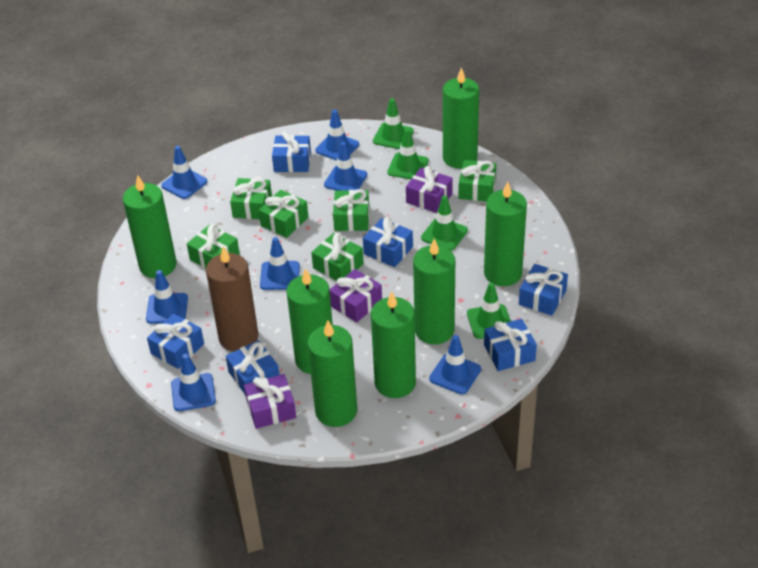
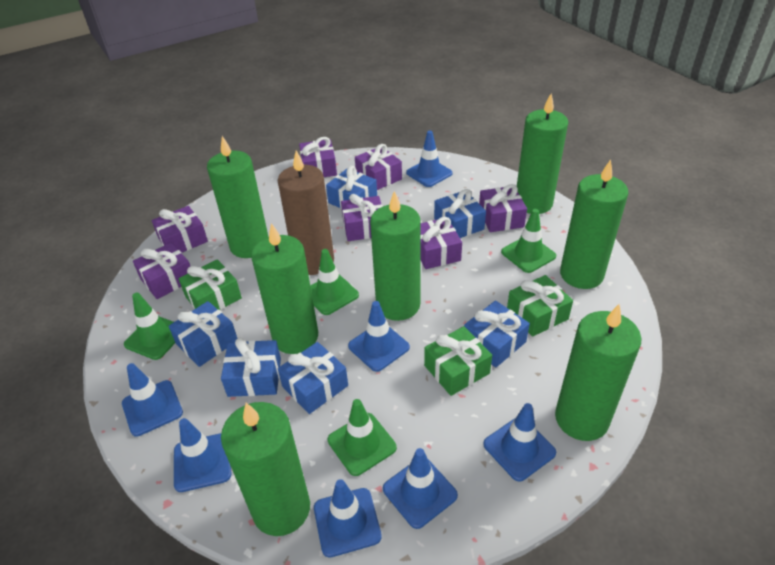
green gift: 6 -> 3
purple gift: 3 -> 7

